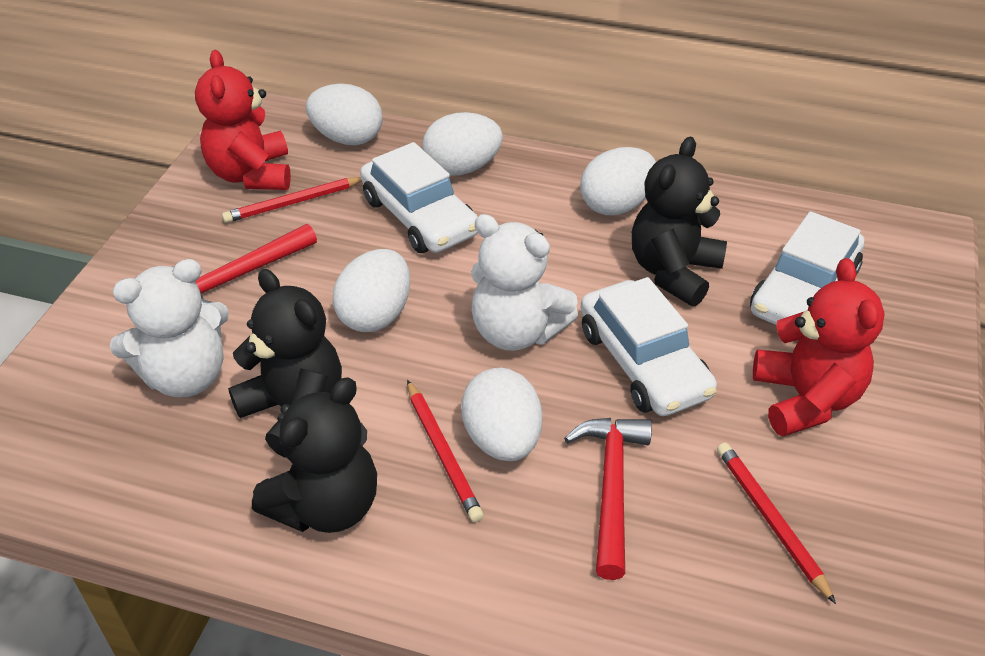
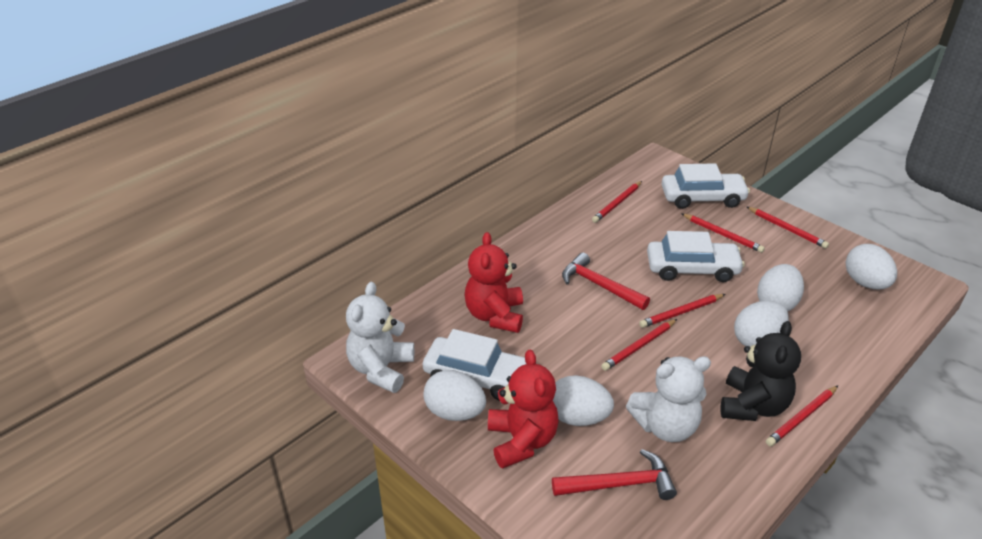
black teddy bear: 3 -> 1
red pencil: 3 -> 6

